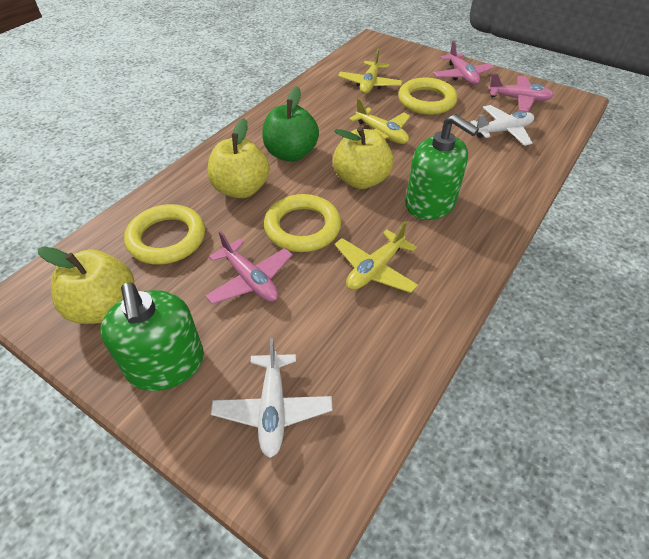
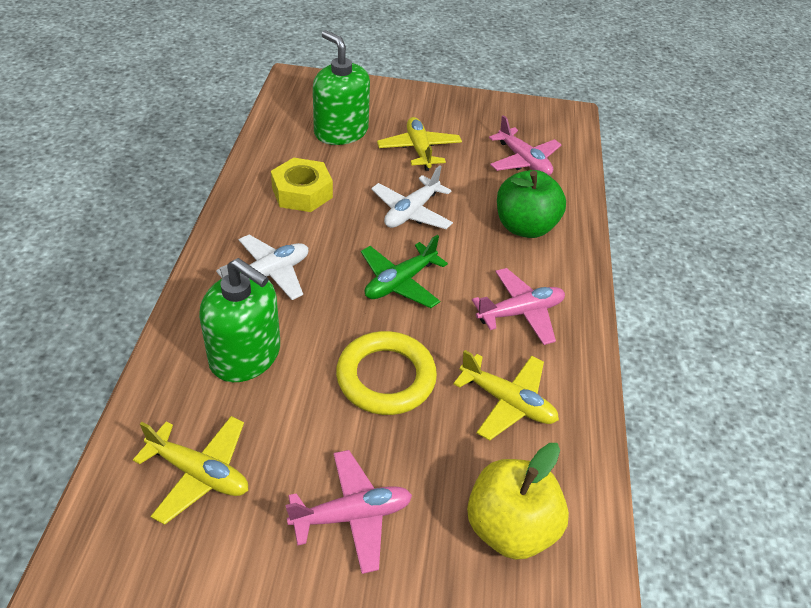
green plane: 0 -> 1
yellow apple: 3 -> 1
yellow nut: 0 -> 1
yellow ring: 3 -> 1

